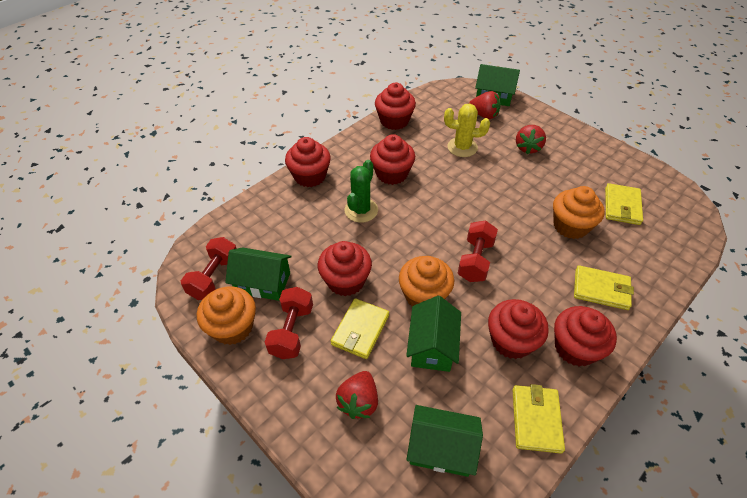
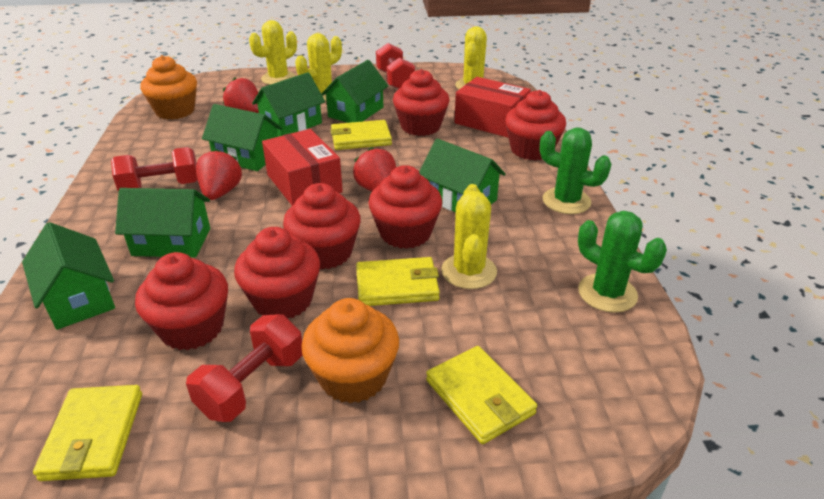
green cactus: 1 -> 2
green house: 4 -> 6
orange cupcake: 3 -> 2
red box: 0 -> 2
yellow cactus: 1 -> 4

